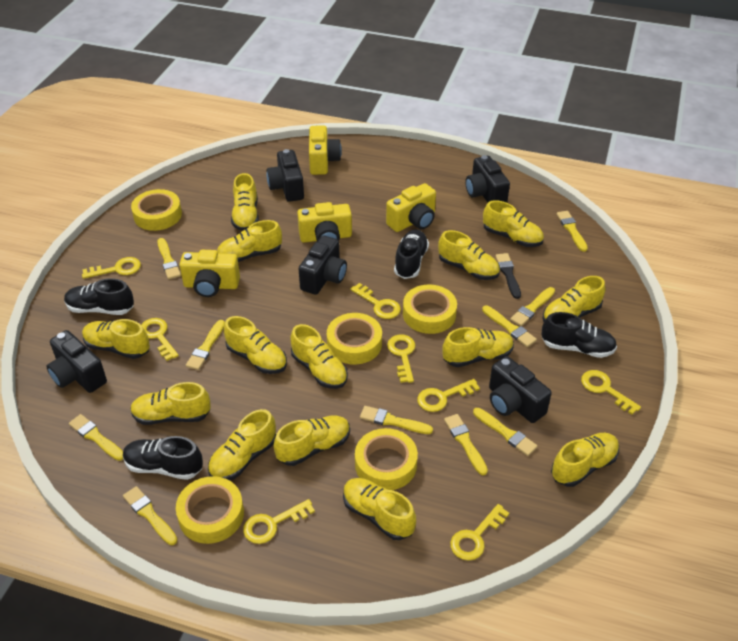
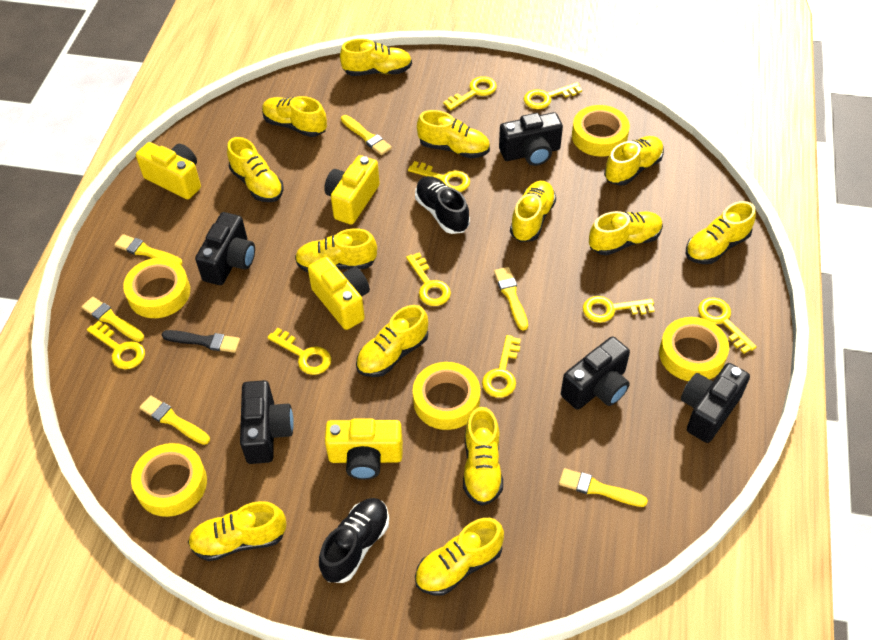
black shoe: 4 -> 2
yellow brush: 10 -> 6
yellow key: 8 -> 9
yellow shoe: 14 -> 13

